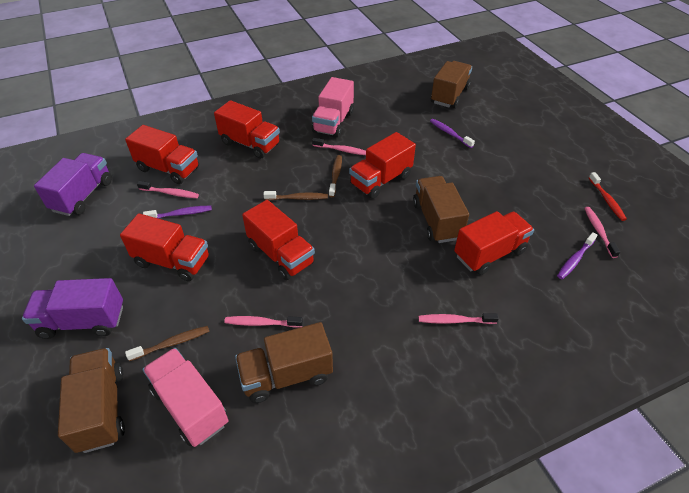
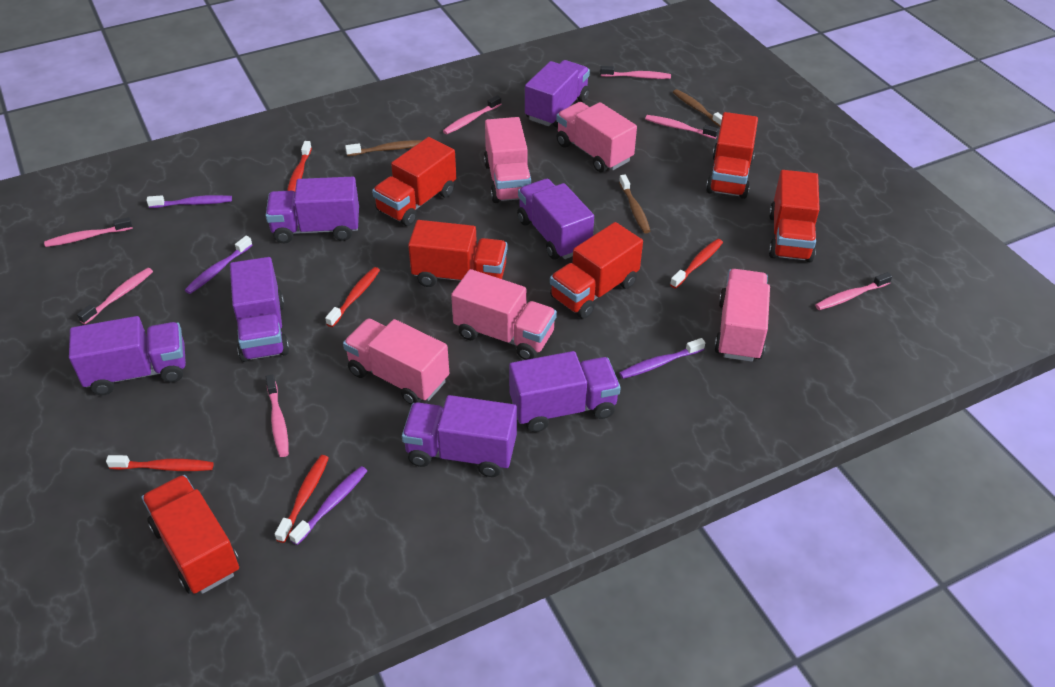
brown truck: 4 -> 0
pink toothbrush: 5 -> 7
pink truck: 2 -> 5
purple toothbrush: 3 -> 4
purple truck: 2 -> 7
red toothbrush: 1 -> 5

